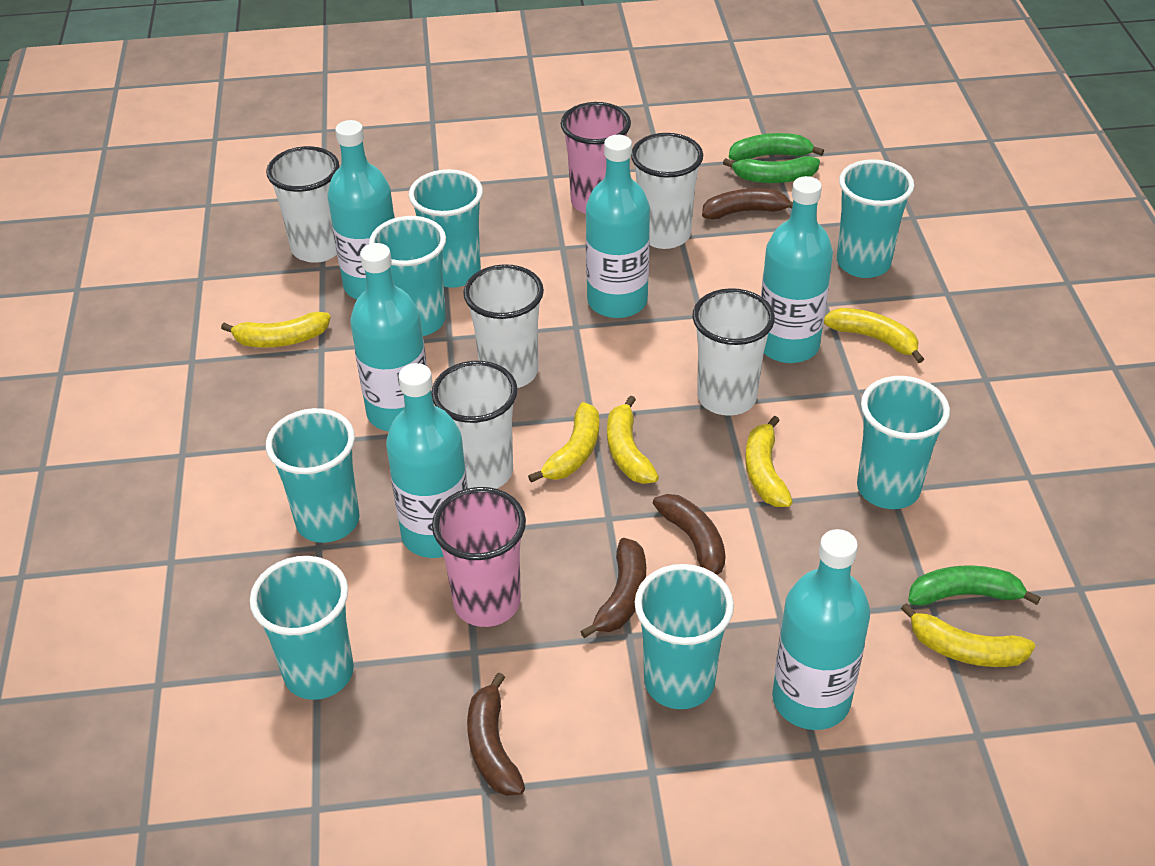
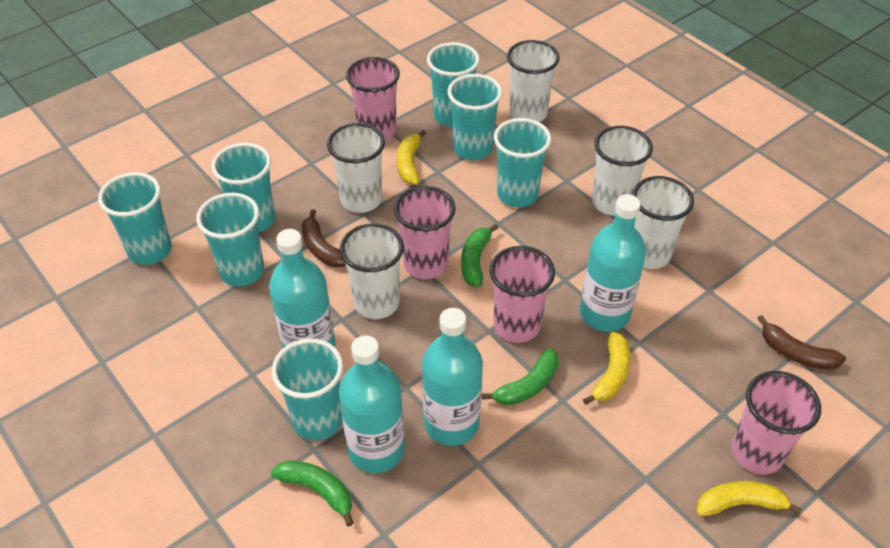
brown banana: 4 -> 2
pink cup: 2 -> 4
turquoise bottle: 6 -> 4
yellow banana: 6 -> 3

